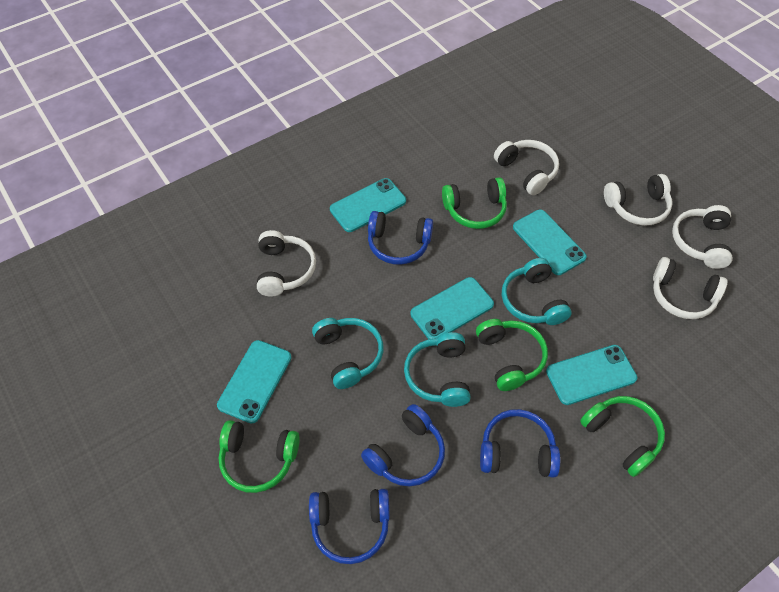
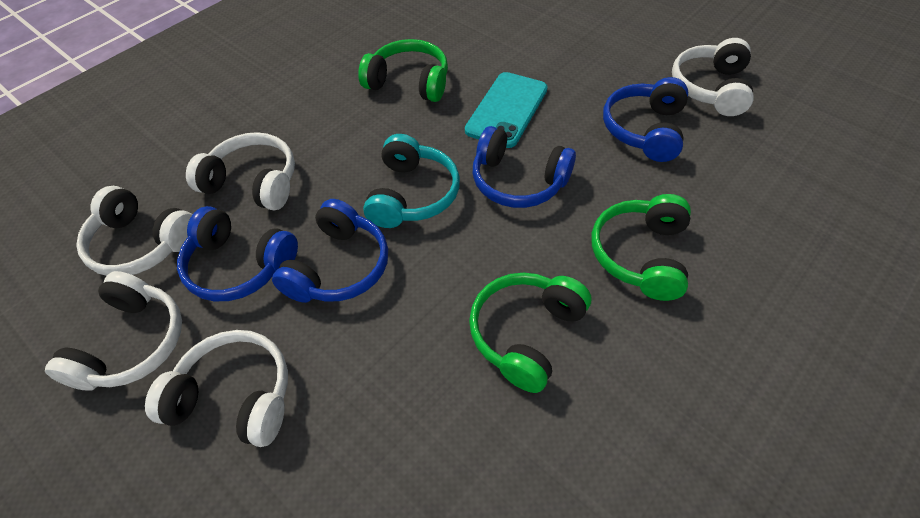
green headphones: 4 -> 3
turquoise headphones: 3 -> 1
turquoise phone: 5 -> 1

